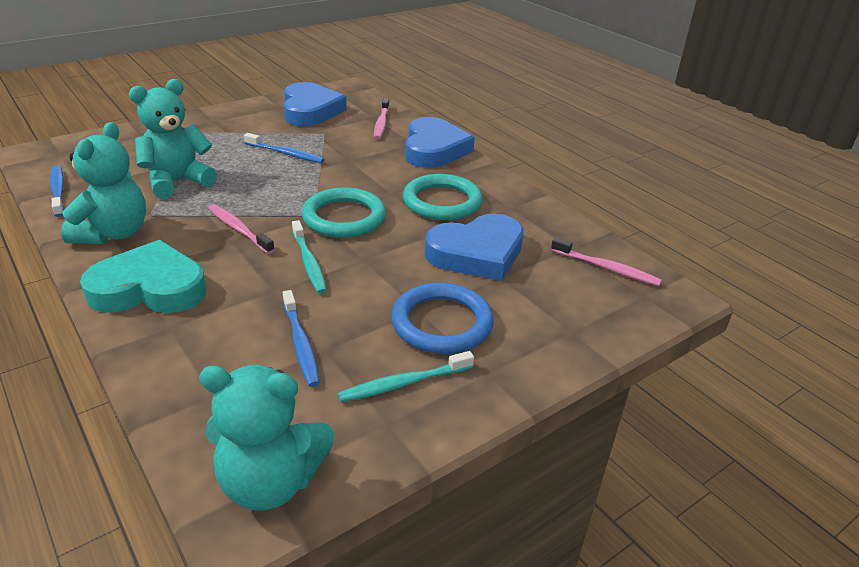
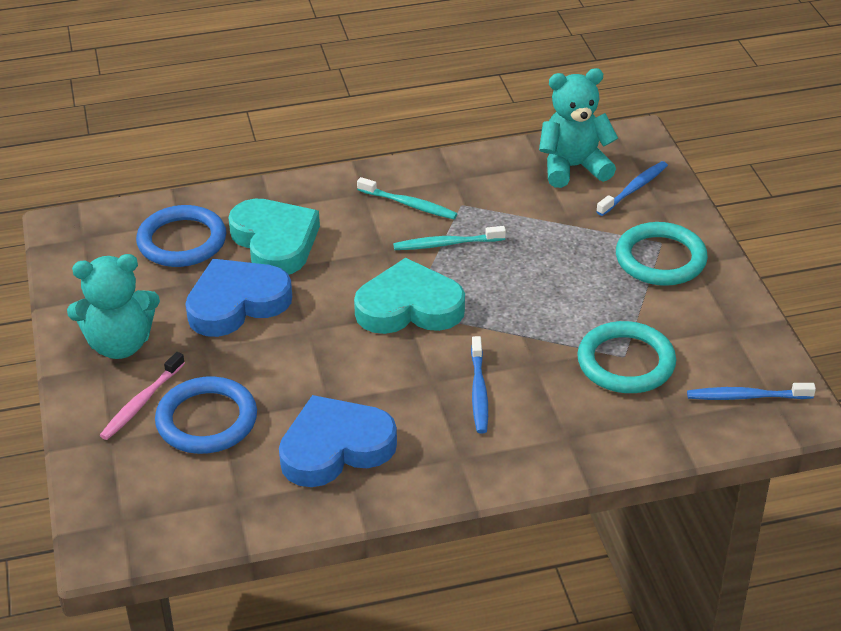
blue heart: 3 -> 2
blue ring: 1 -> 2
pink toothbrush: 3 -> 1
turquoise heart: 1 -> 2
turquoise teddy bear: 3 -> 2

